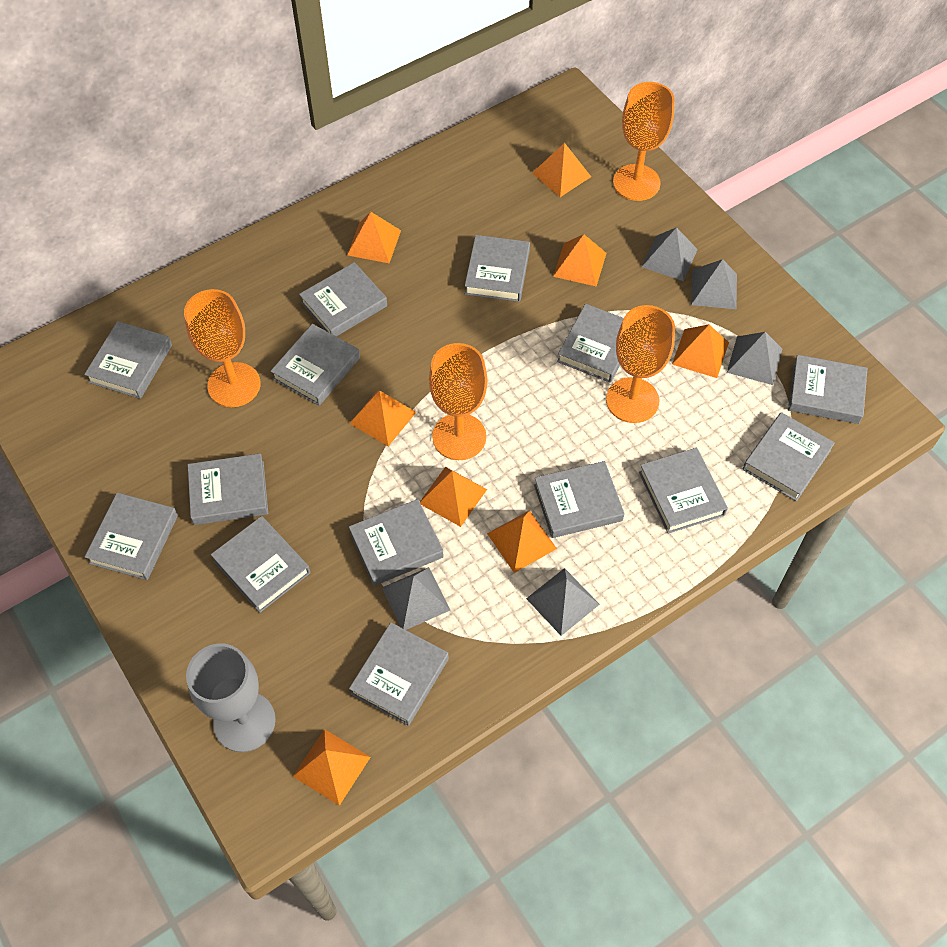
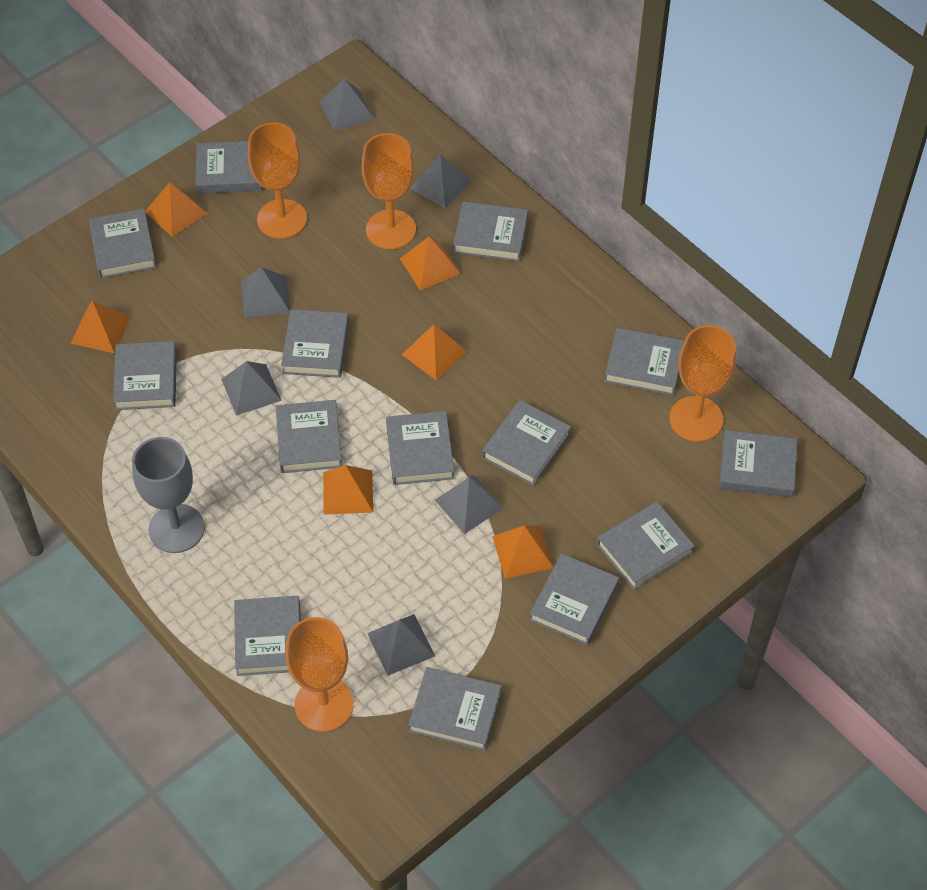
grey pyramid: 5 -> 6
orange pyramid: 8 -> 6

